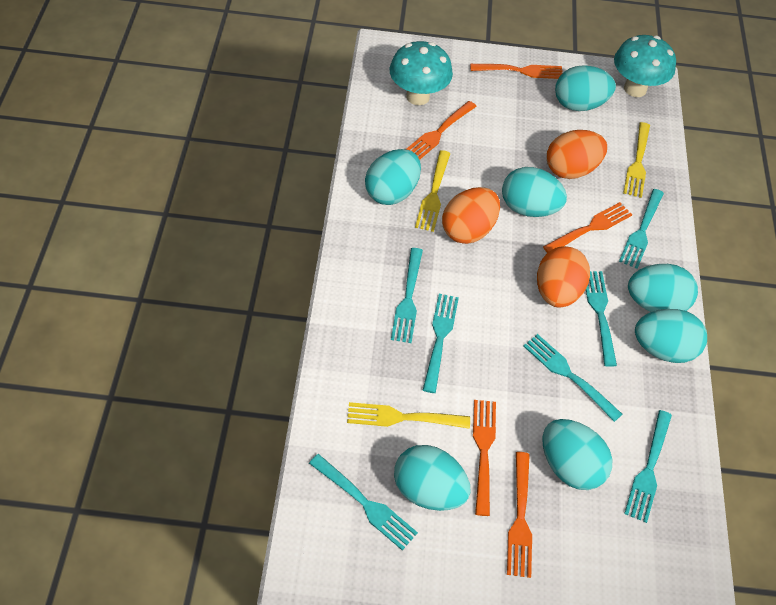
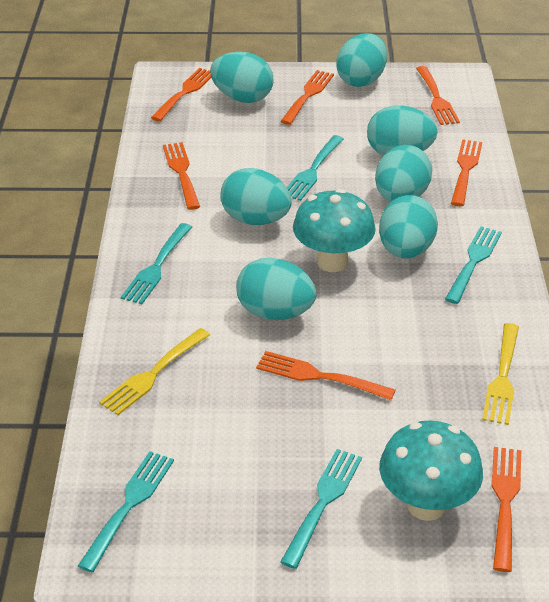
orange egg: 3 -> 0
orange fork: 5 -> 7
turquoise fork: 7 -> 5
yellow fork: 3 -> 2

